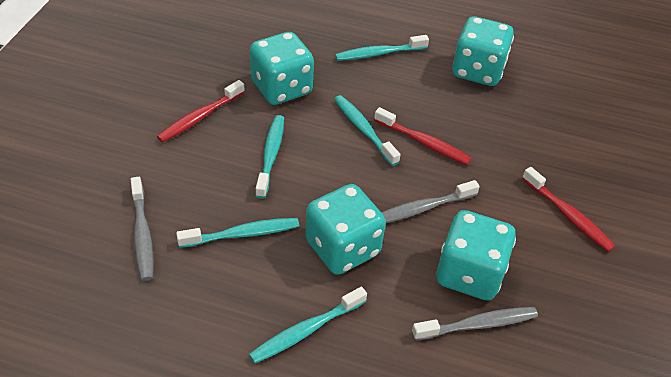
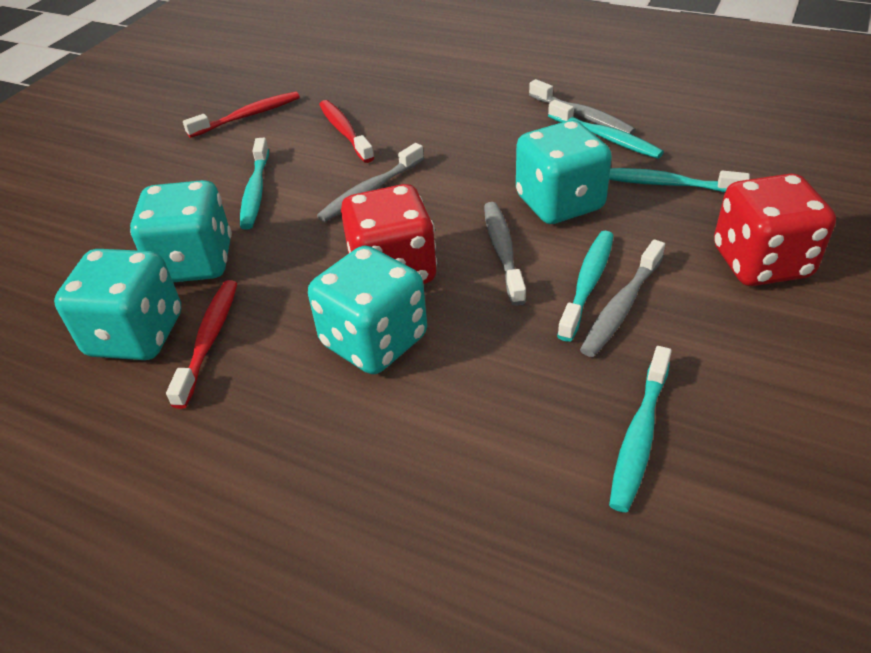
grey toothbrush: 3 -> 4
red dice: 0 -> 2

